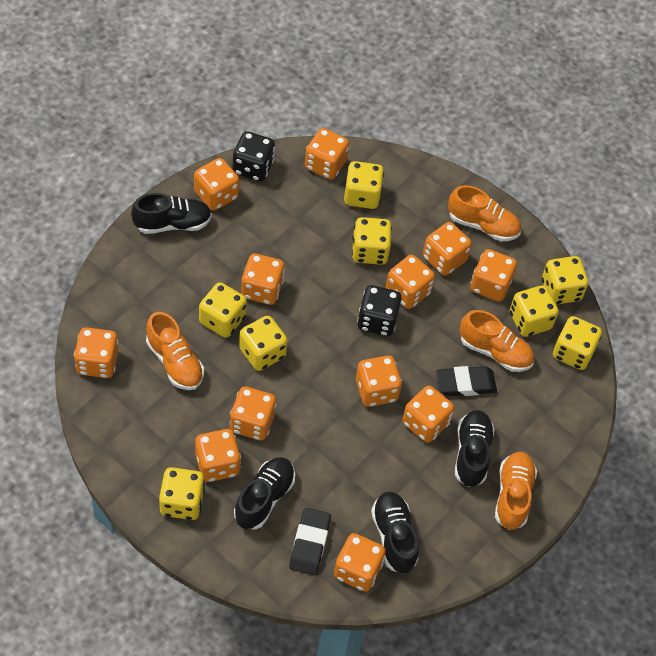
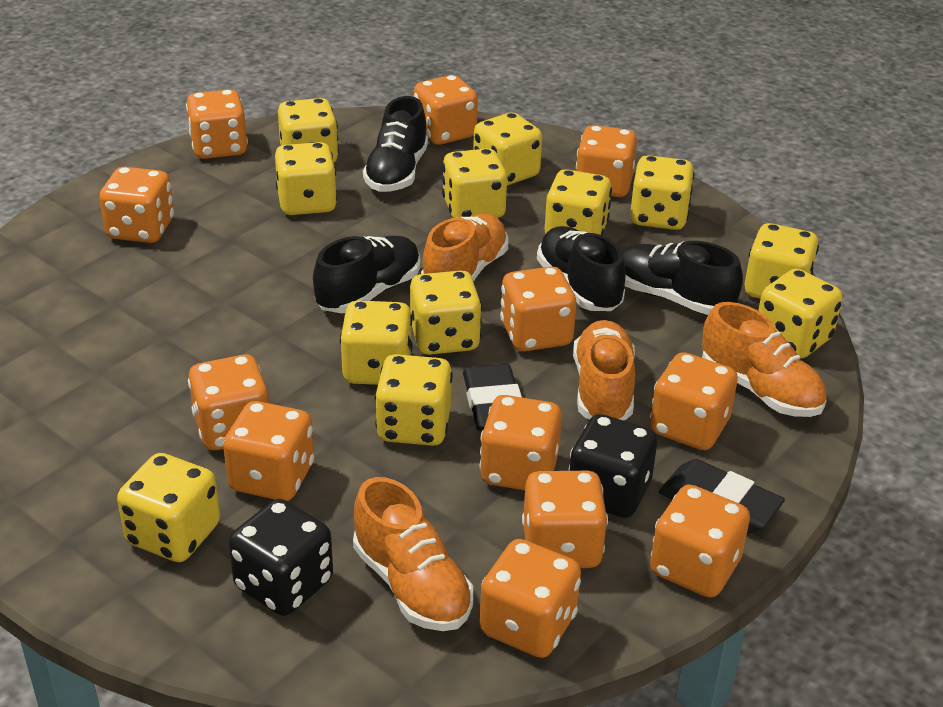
yellow dice: 8 -> 12

